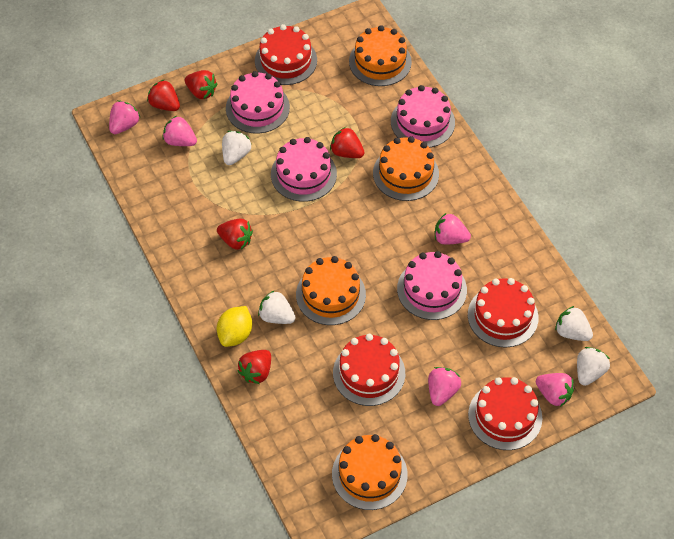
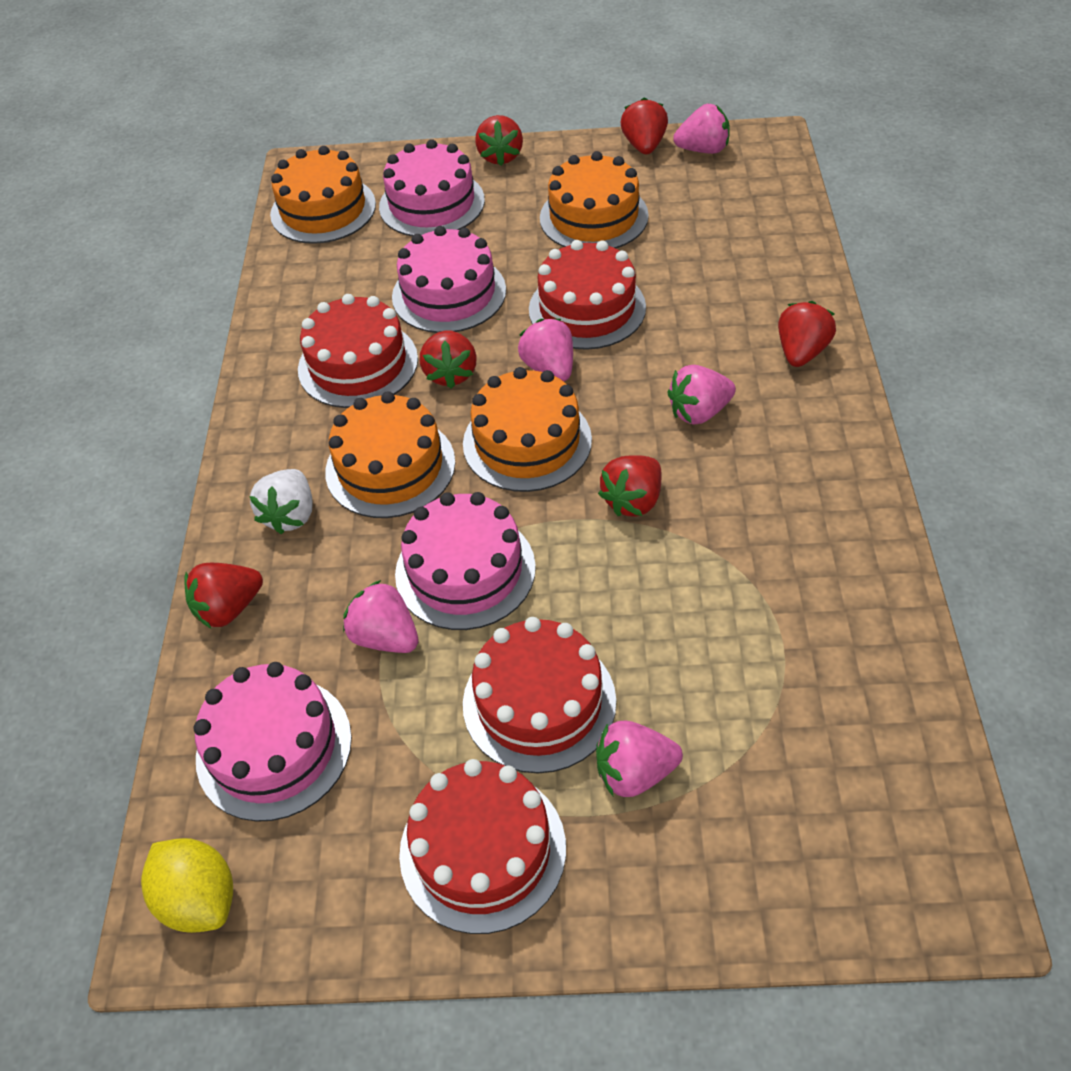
red strawberry: 5 -> 6
white strawberry: 4 -> 1

